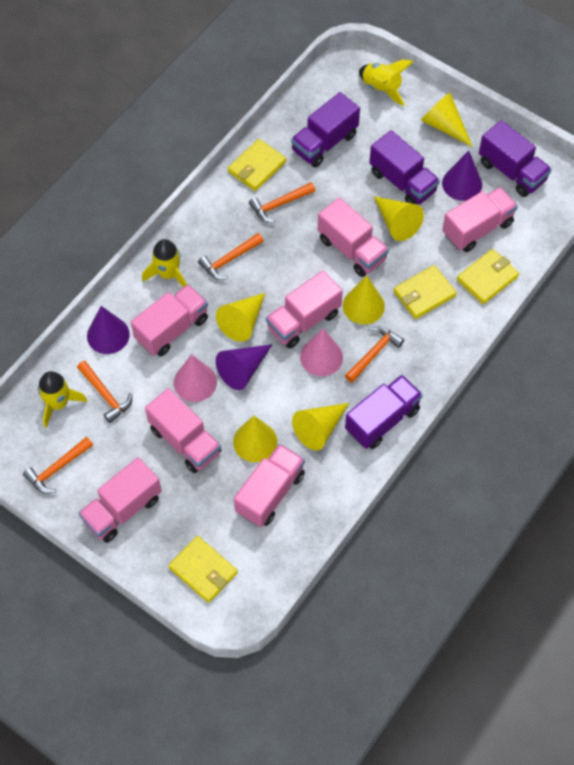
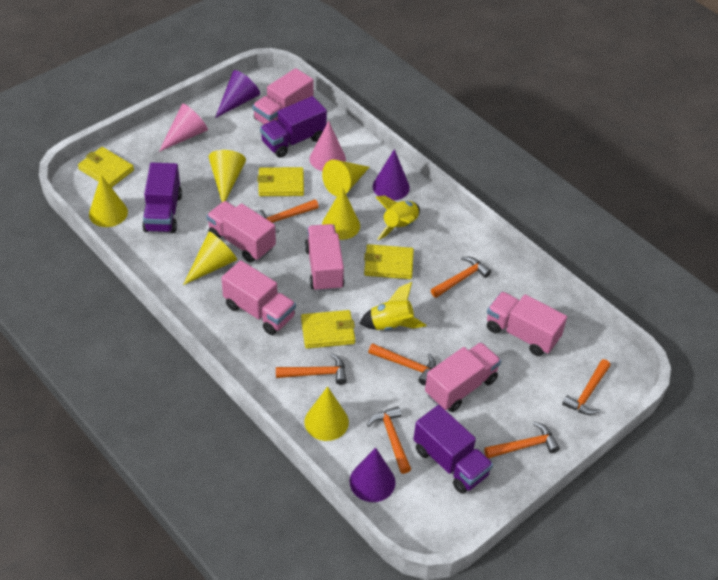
orange hammer: 5 -> 7
pink truck: 7 -> 6
purple truck: 4 -> 3
yellow rocket: 3 -> 2

